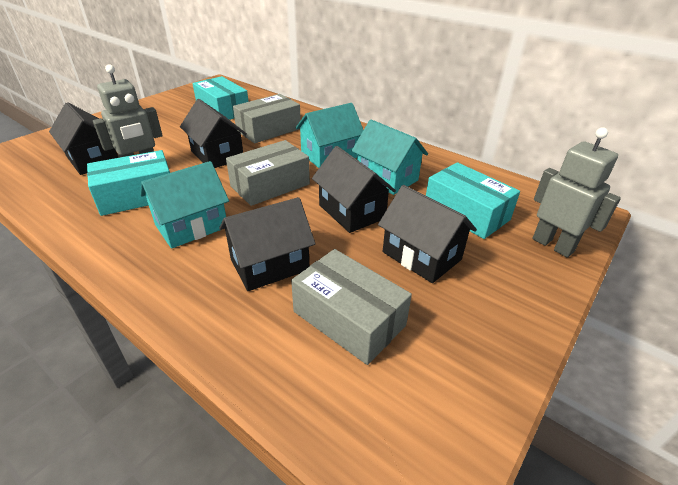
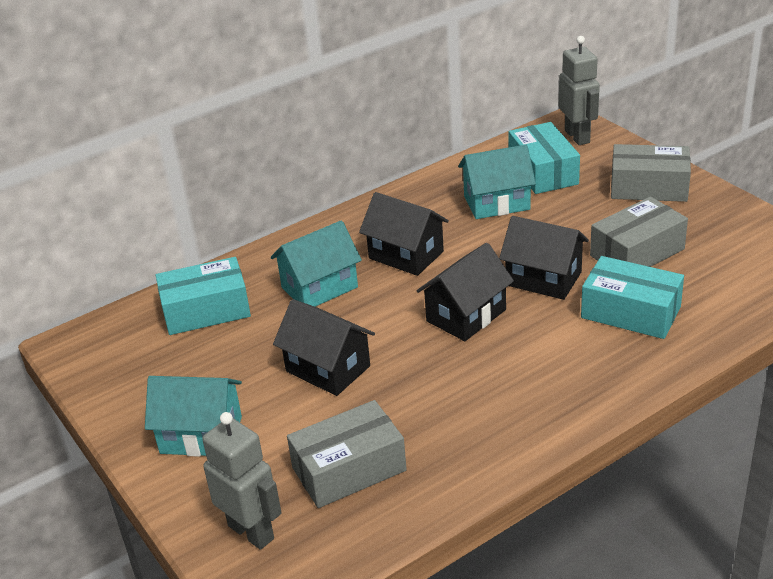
black house: 5 -> 4

